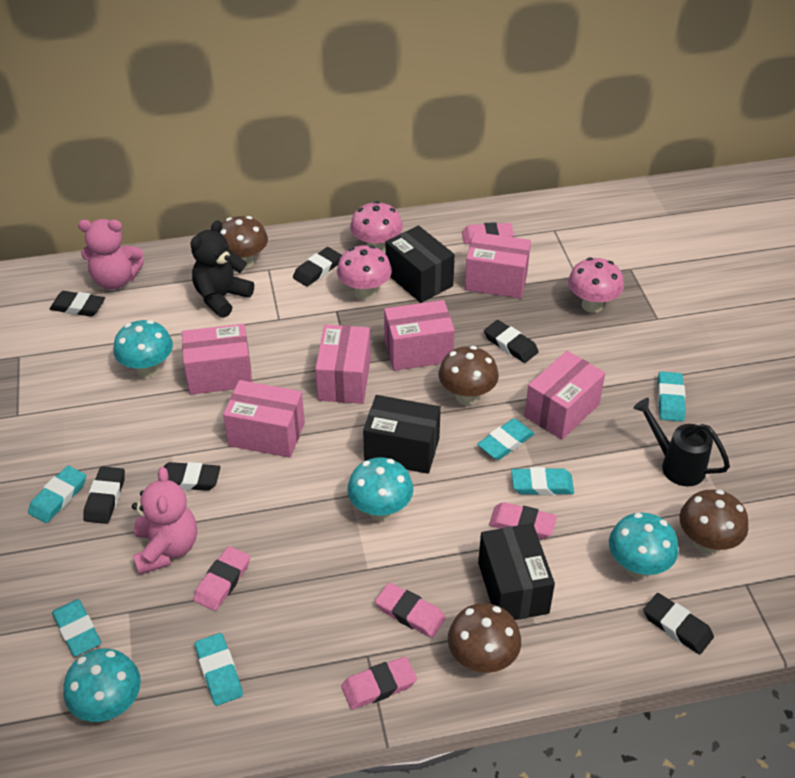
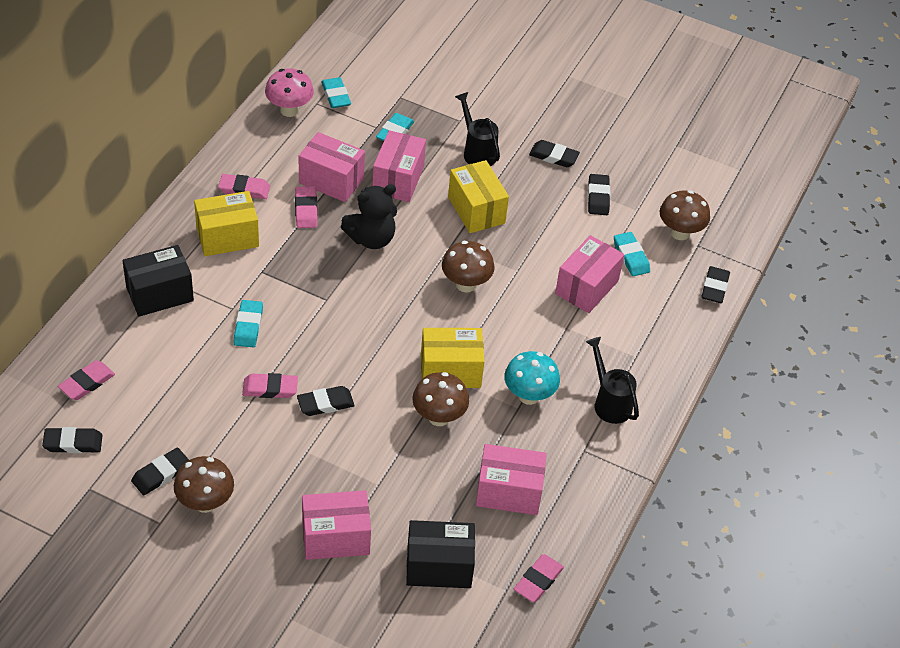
black box: 3 -> 2
black watering can: 1 -> 2
pink box: 6 -> 5
pink mushroom: 3 -> 1
pink teddy bear: 2 -> 0
turquoise eraser: 6 -> 4
turquoise mushroom: 4 -> 1
yellow box: 0 -> 3

